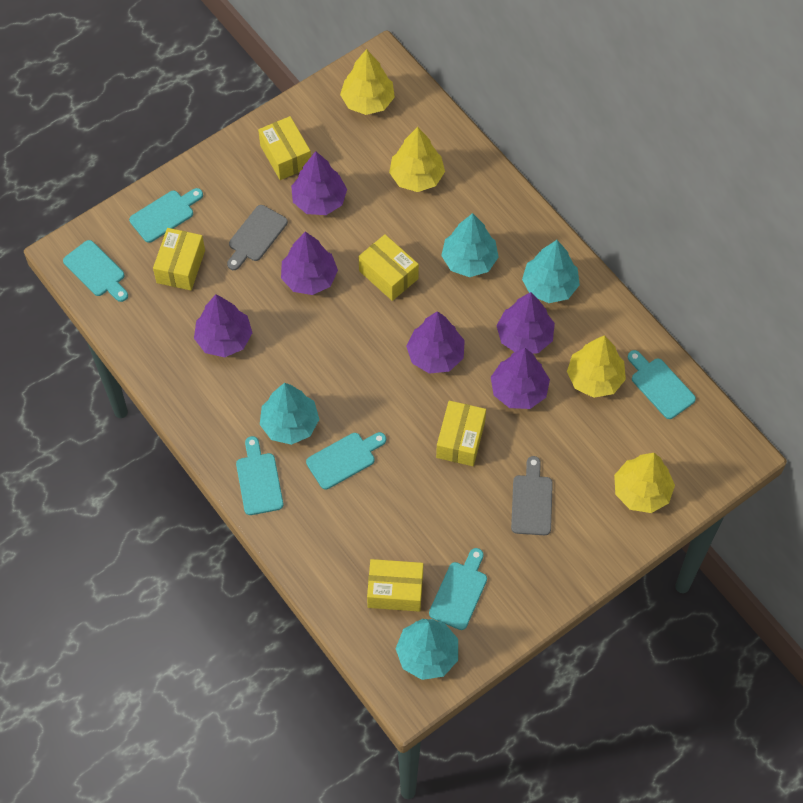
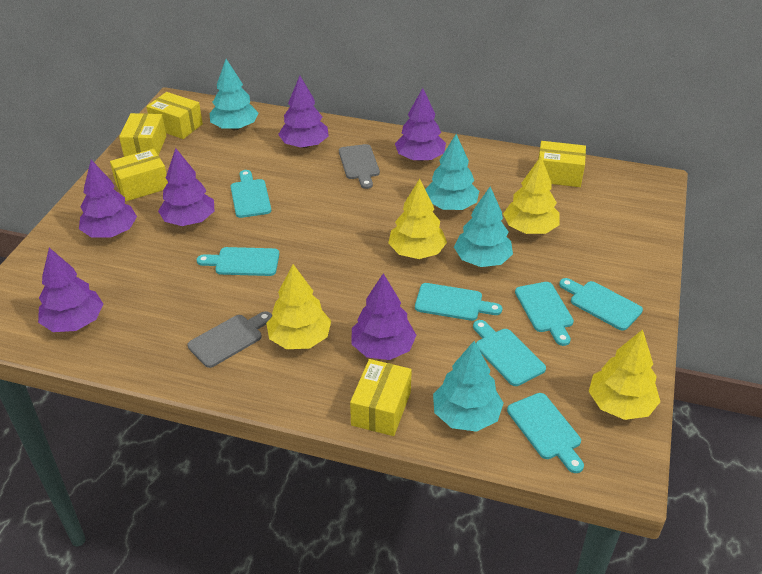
turquoise cutting board: 6 -> 7

